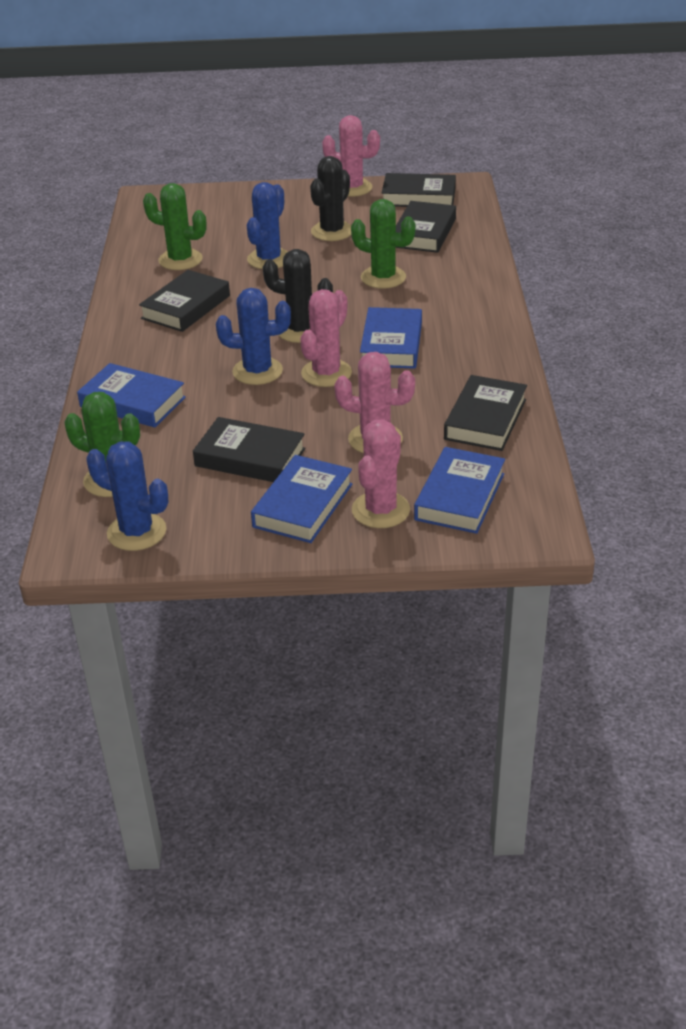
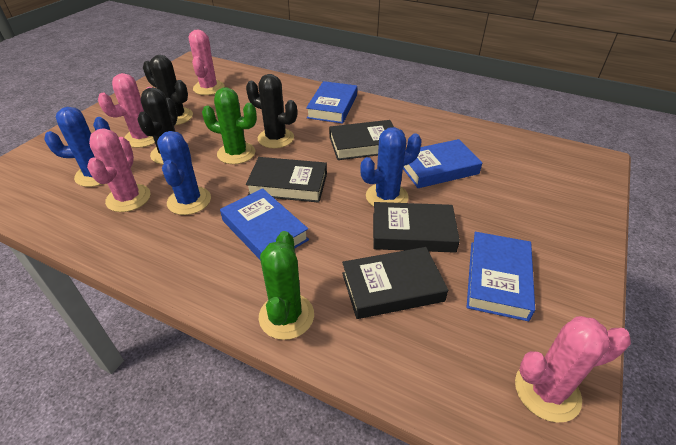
black book: 5 -> 4
black cactus: 2 -> 3
green cactus: 3 -> 2

